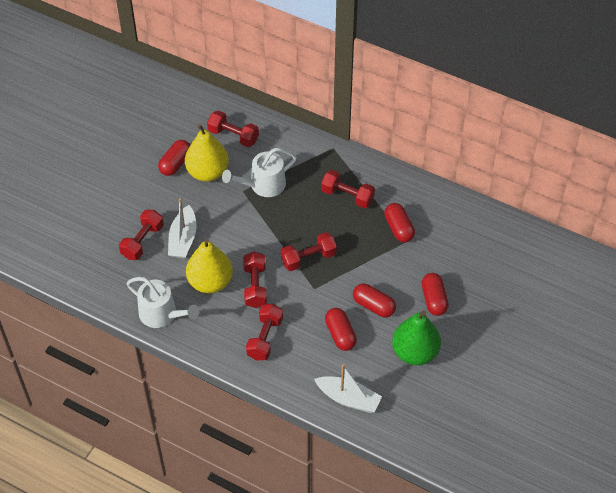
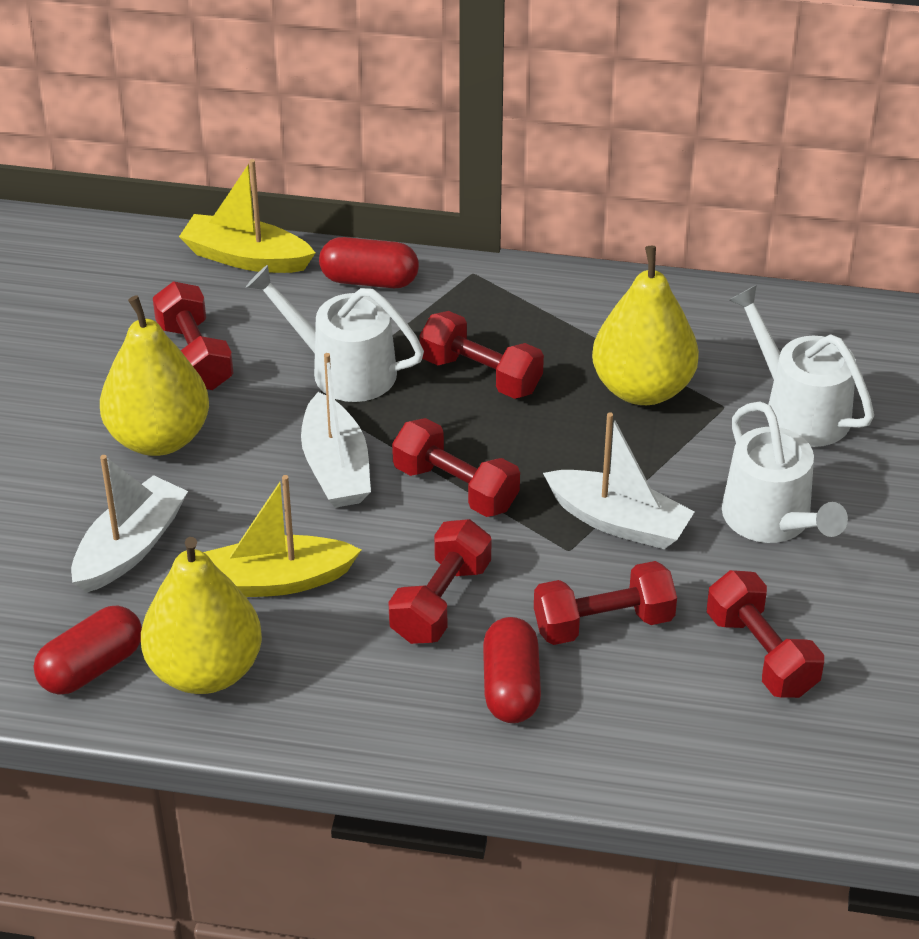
green pear: 1 -> 0
red capsule: 5 -> 3
white boat: 2 -> 3
white watering can: 2 -> 3
yellow boat: 0 -> 2
yellow pear: 2 -> 3

